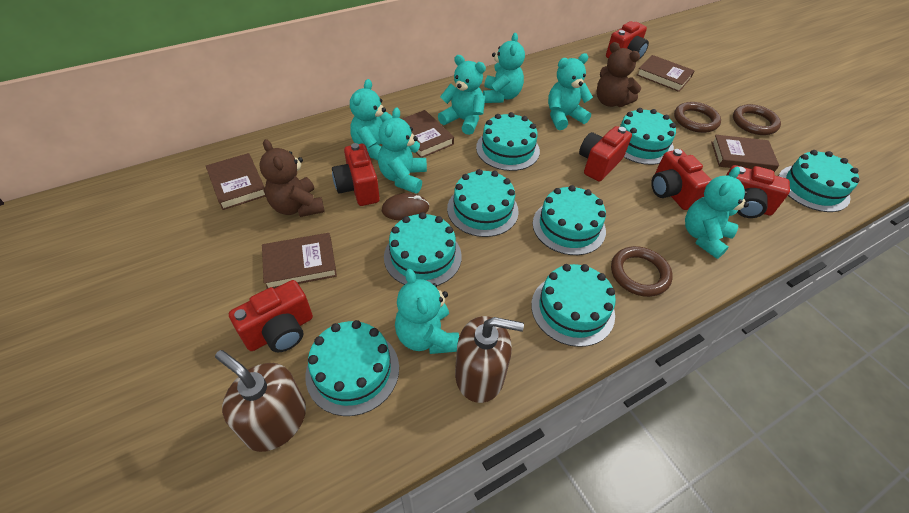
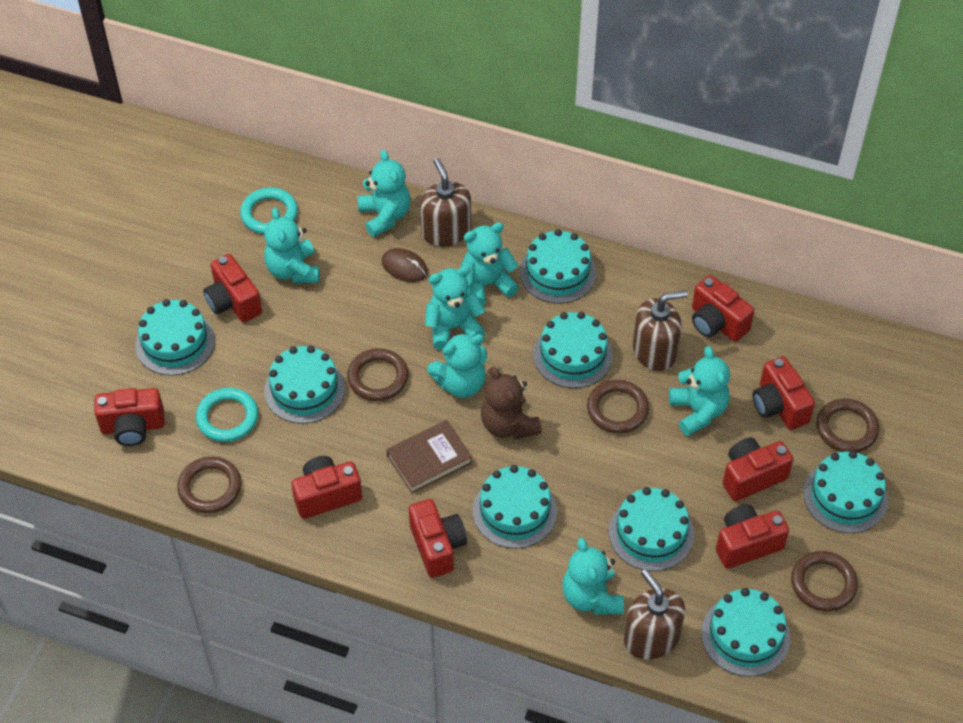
brown book: 5 -> 1
brown ring: 3 -> 5
brown soap dispenser: 2 -> 3
brown teddy bear: 2 -> 1
red camera: 6 -> 8
turquoise ring: 0 -> 2

